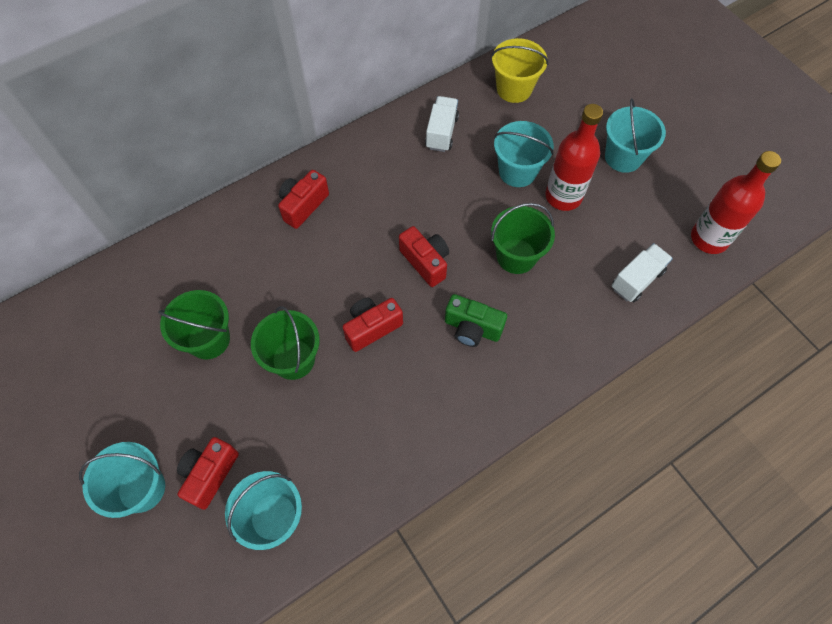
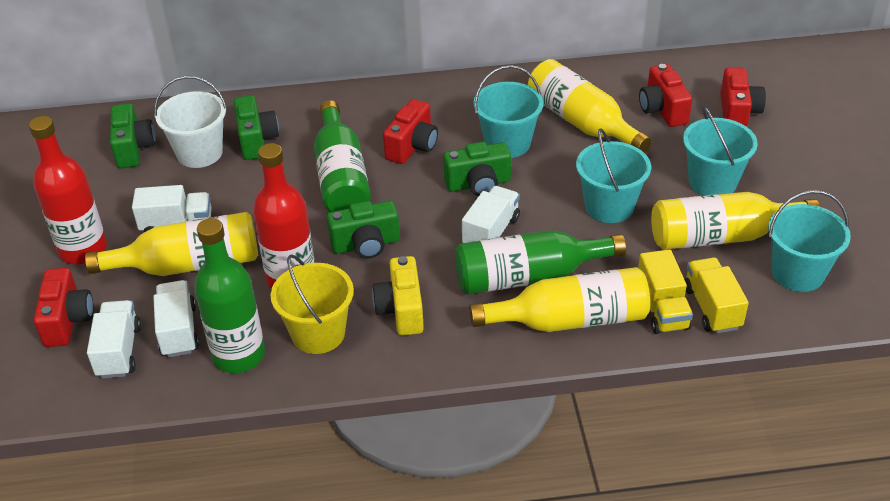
green bottle: 0 -> 3
green bucket: 3 -> 0
green camera: 1 -> 4
white bucket: 0 -> 1
white truck: 2 -> 4
yellow bottle: 0 -> 4
yellow camera: 0 -> 1
yellow truck: 0 -> 2

